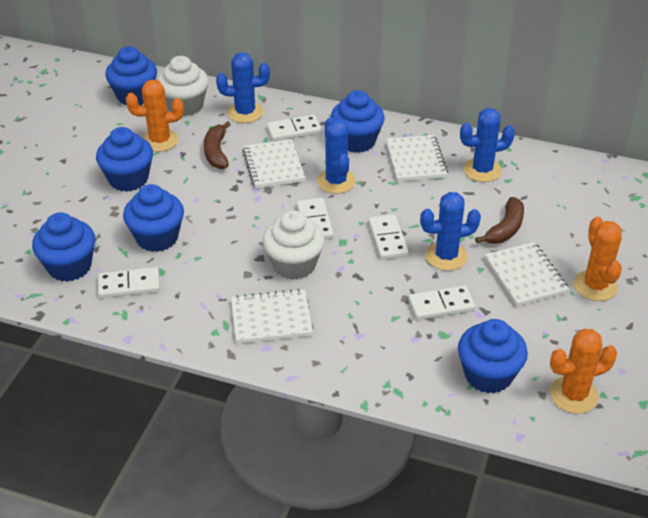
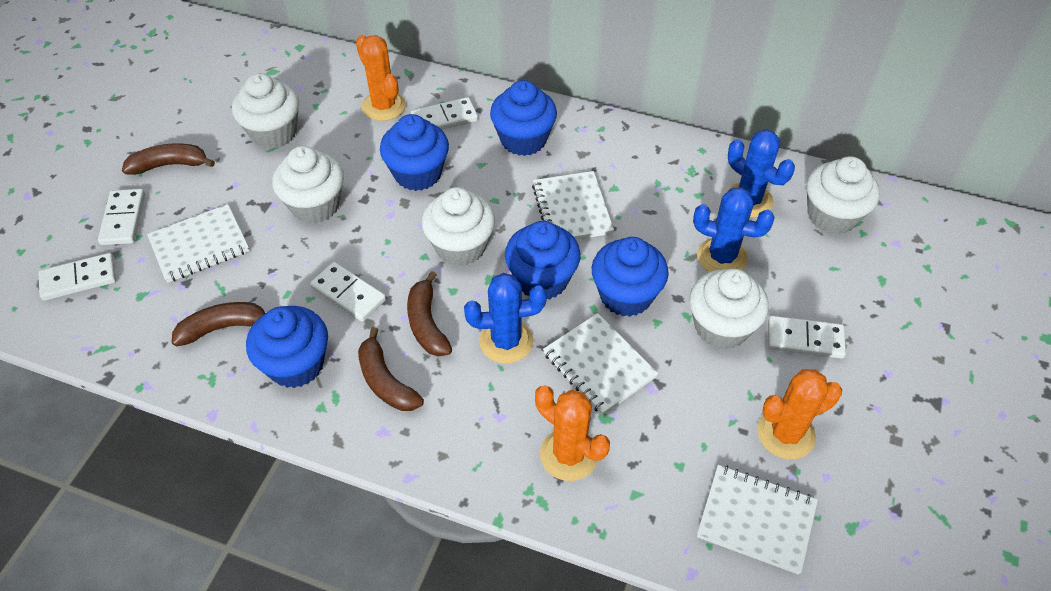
blue cactus: 4 -> 3
blue cupcake: 6 -> 5
brown banana: 2 -> 4
white cupcake: 2 -> 5

